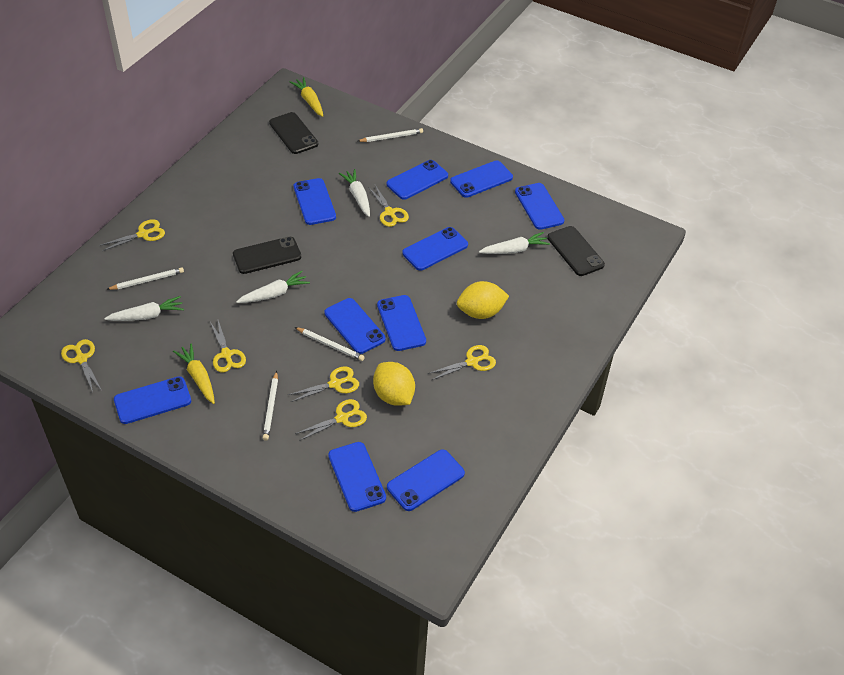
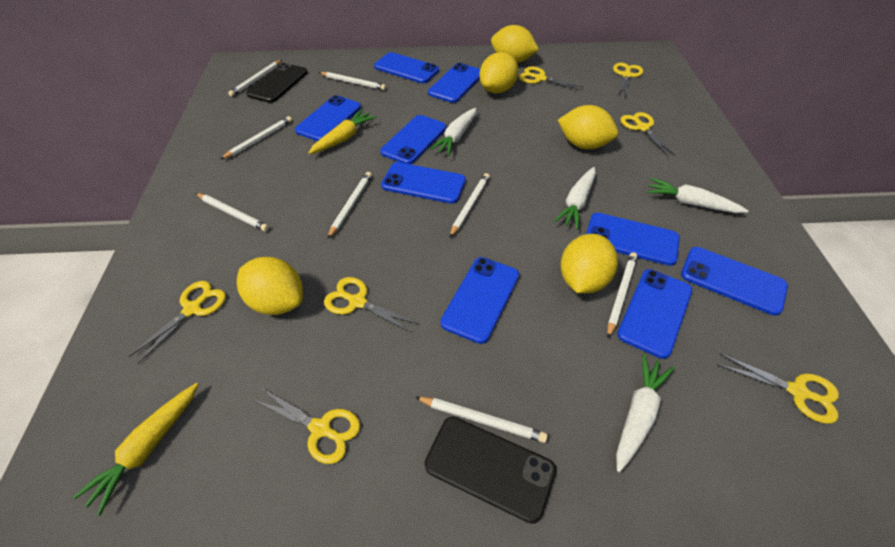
black phone: 3 -> 2
blue phone: 10 -> 9
white pencil: 4 -> 8
yellow lemon: 2 -> 5

